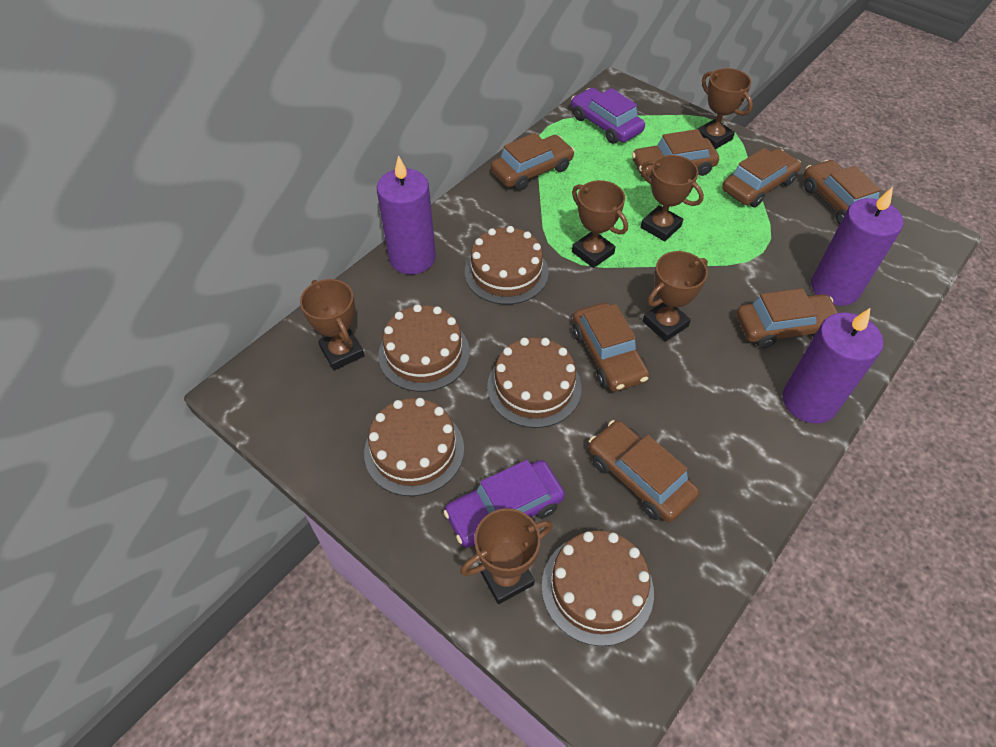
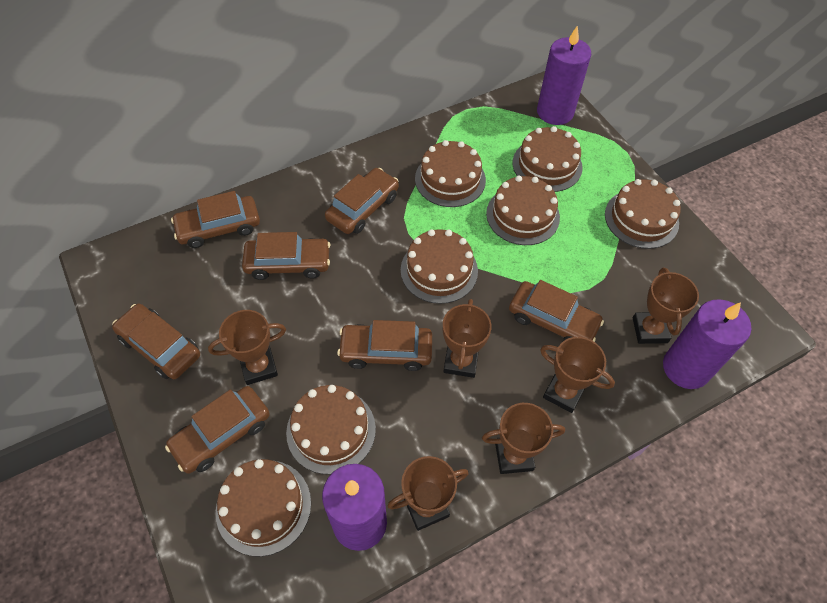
brown cake: 5 -> 7
purple car: 2 -> 0

